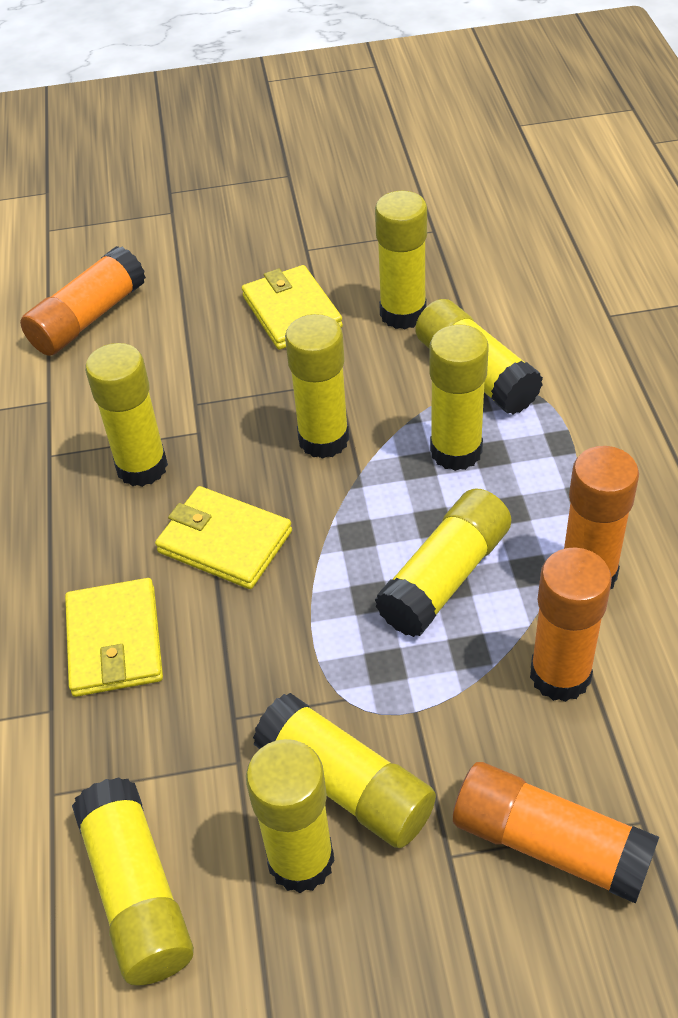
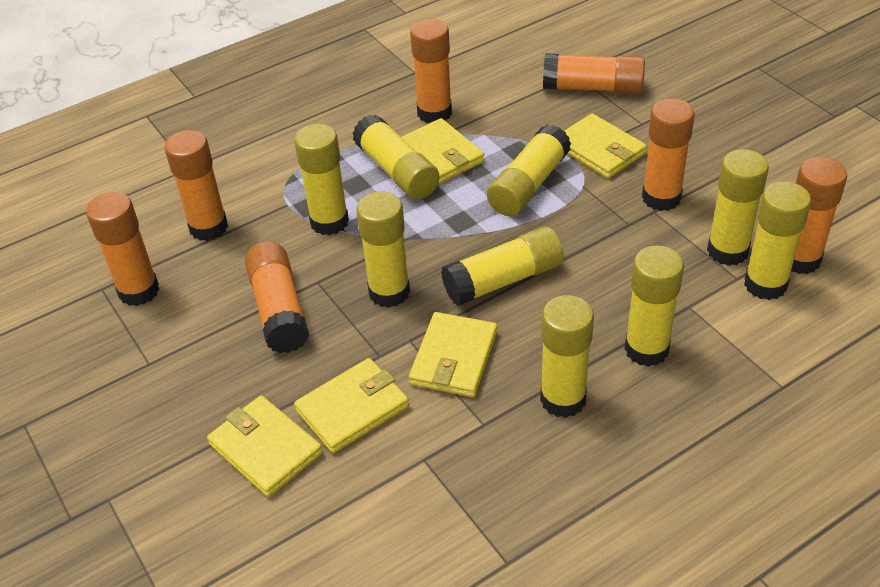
orange glue stick: 4 -> 7
yellow wallet: 3 -> 5

